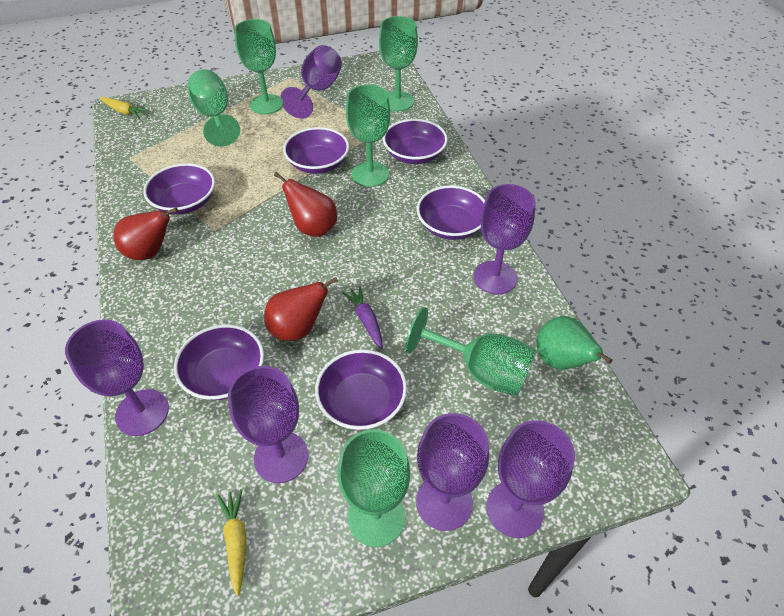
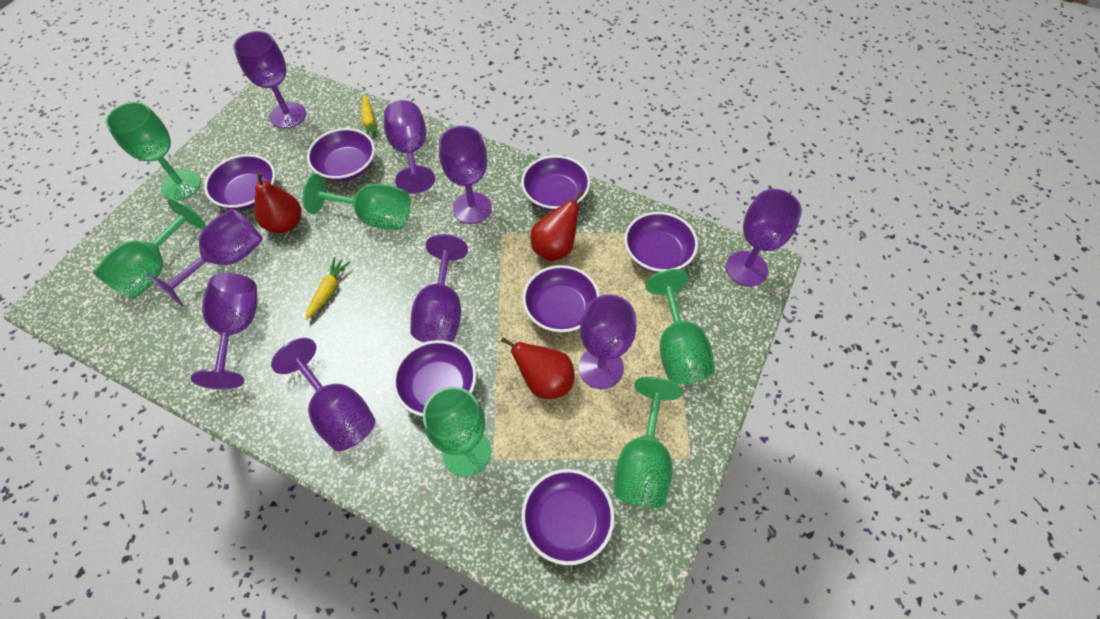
green pear: 1 -> 0
purple bowl: 6 -> 7
purple carrot: 1 -> 0
purple goblet: 6 -> 9

